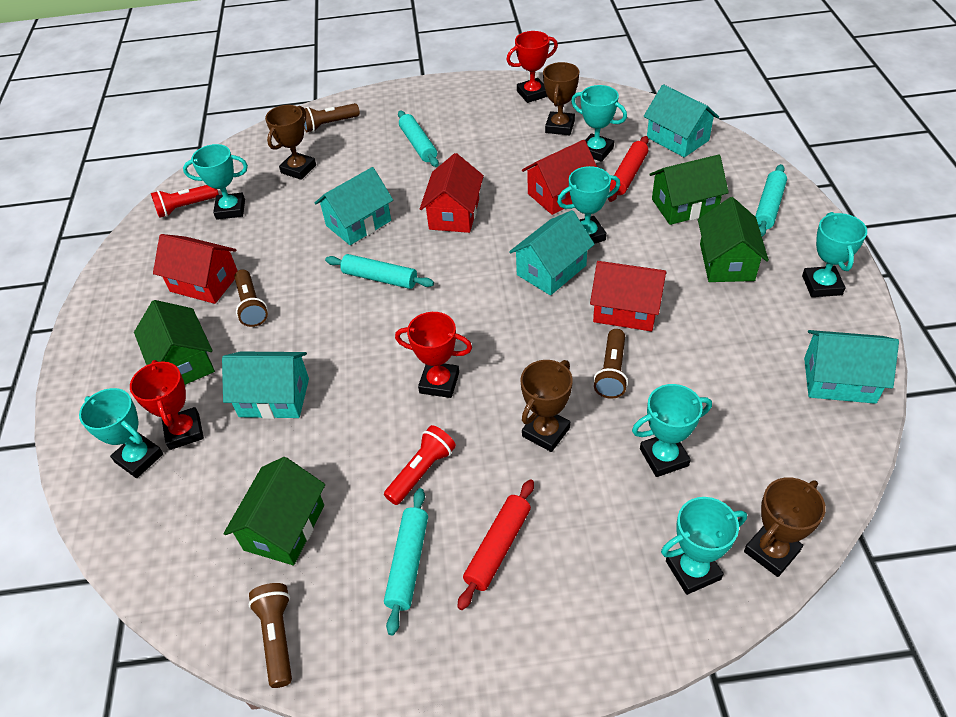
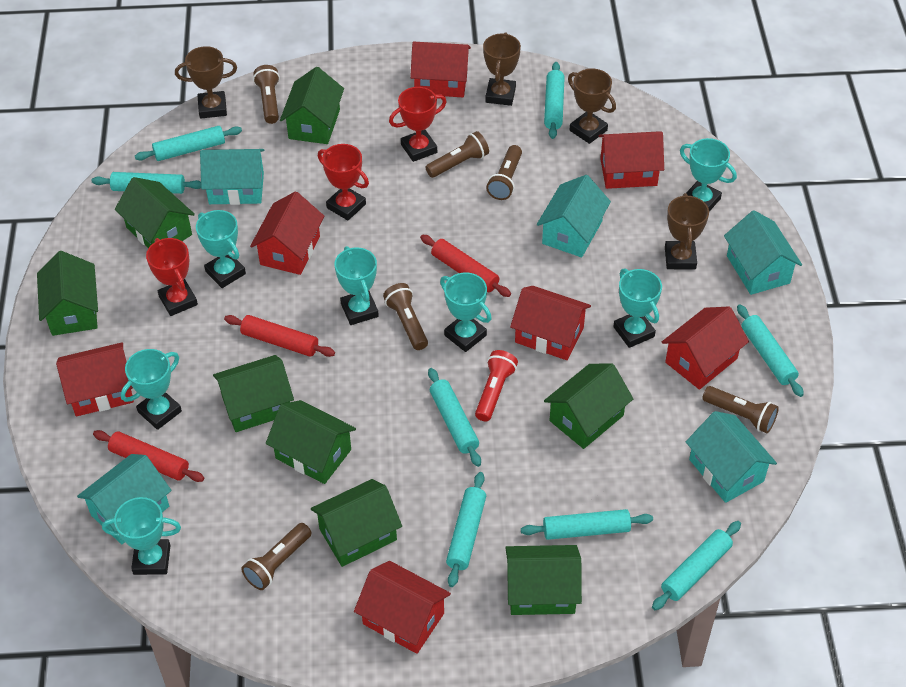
brown flashlight: 4 -> 6
green house: 4 -> 8
red flashlight: 2 -> 1
red house: 4 -> 7
red rolling pin: 2 -> 3
turquoise rolling pin: 4 -> 8

